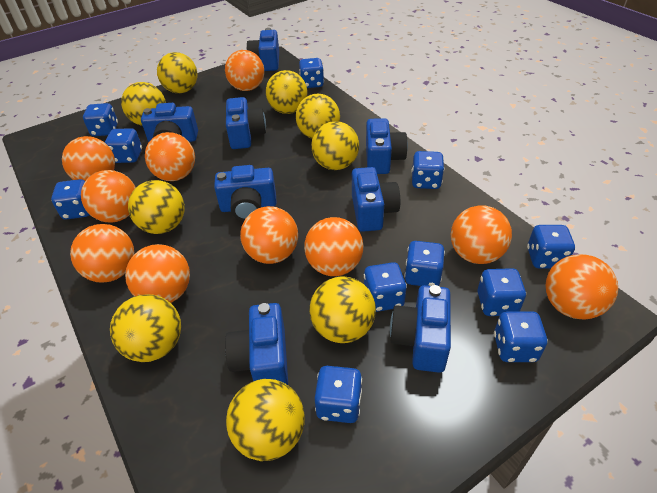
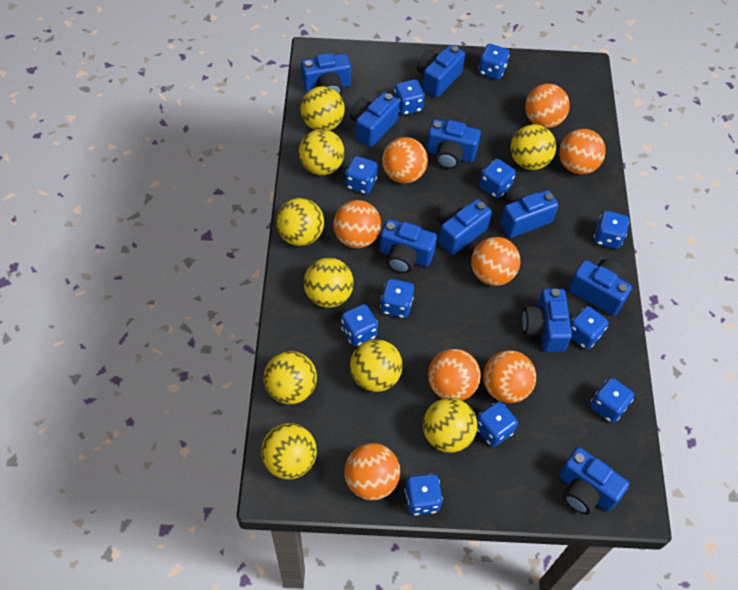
blue camera: 8 -> 10
orange ball: 10 -> 8

